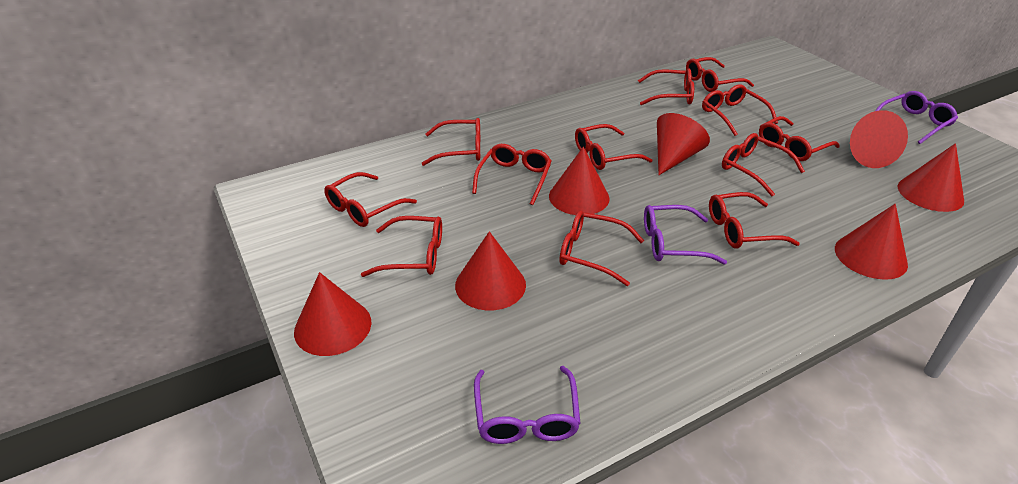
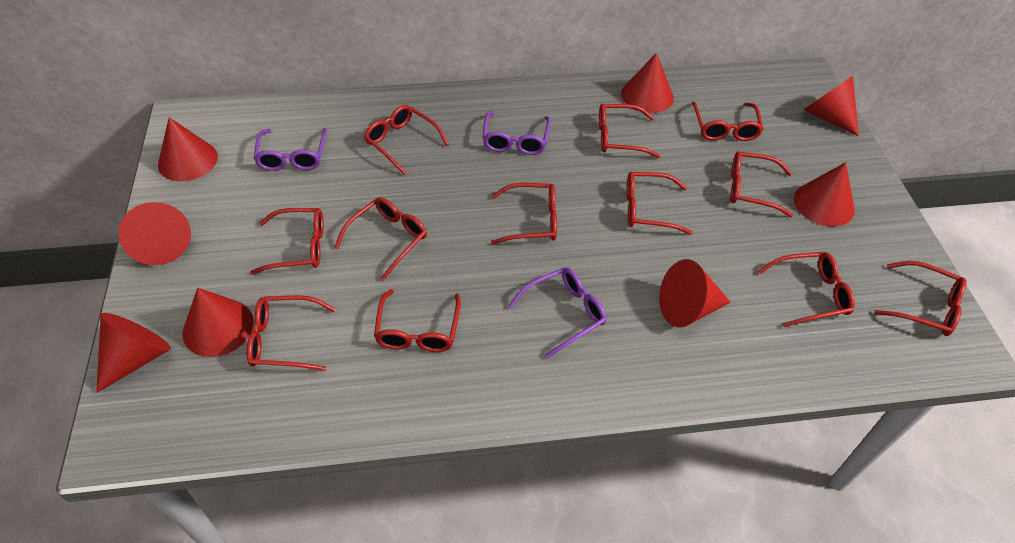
red cone: 7 -> 8

